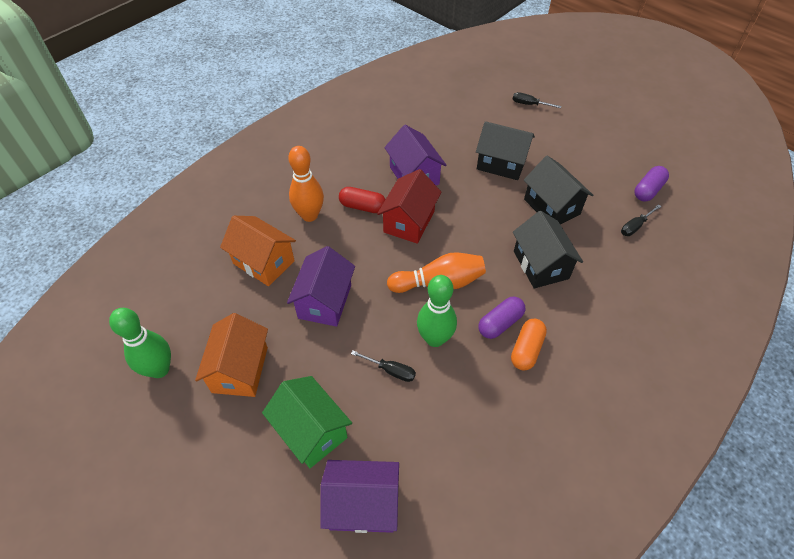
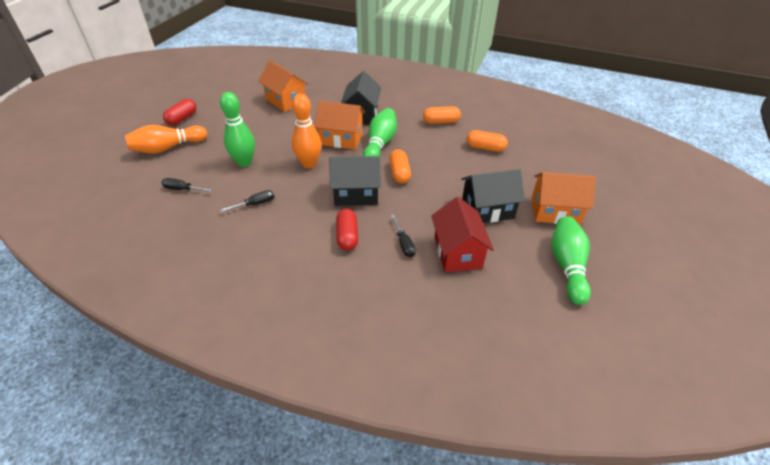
green bowling pin: 2 -> 3
green house: 1 -> 0
orange capsule: 1 -> 3
orange house: 2 -> 3
purple capsule: 2 -> 0
purple house: 3 -> 0
red capsule: 1 -> 2

